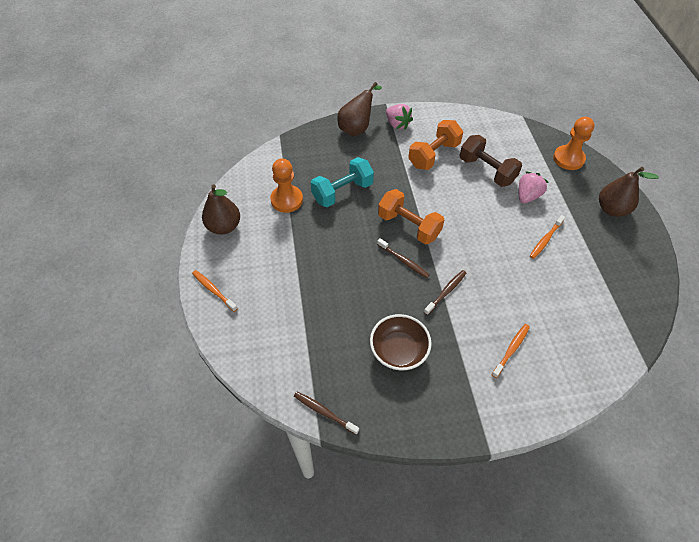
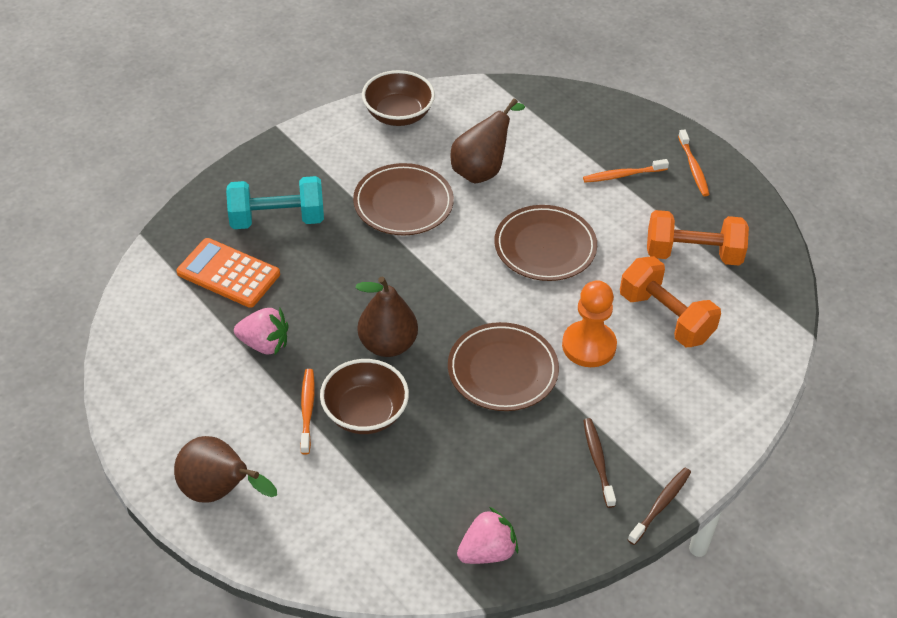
brown bowl: 1 -> 2
brown dumbbell: 1 -> 0
brown plate: 0 -> 3
brown toothbrush: 3 -> 2
orange calculator: 0 -> 1
orange pawn: 2 -> 1

